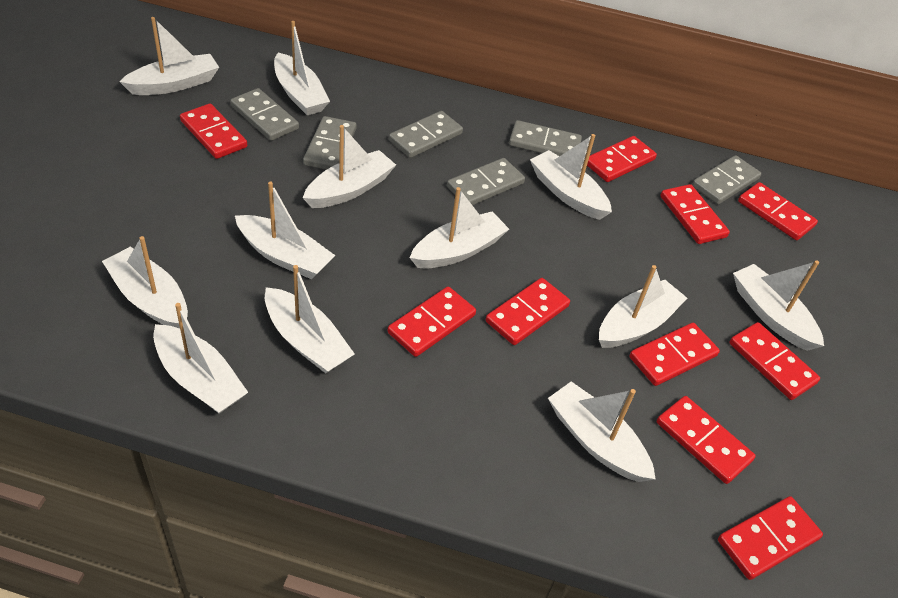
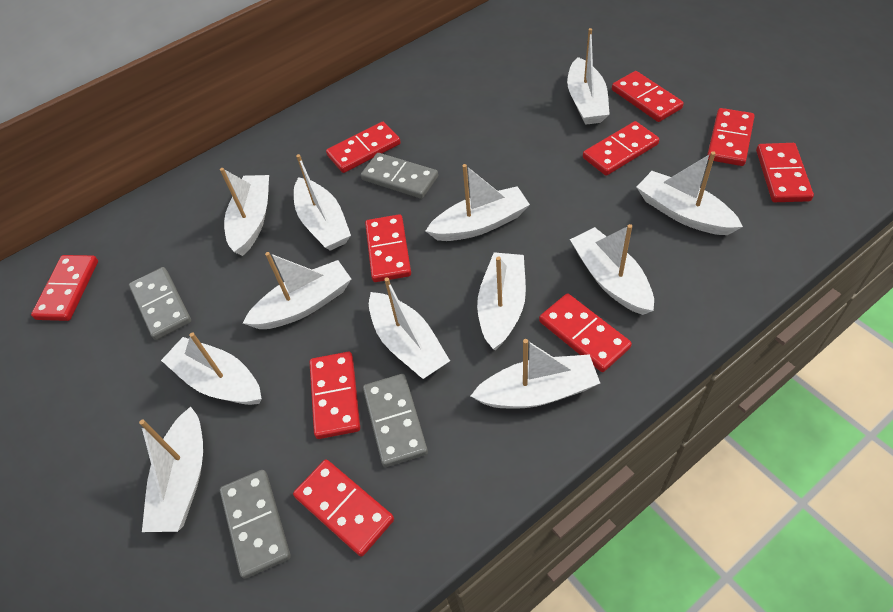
grey domino: 6 -> 4

